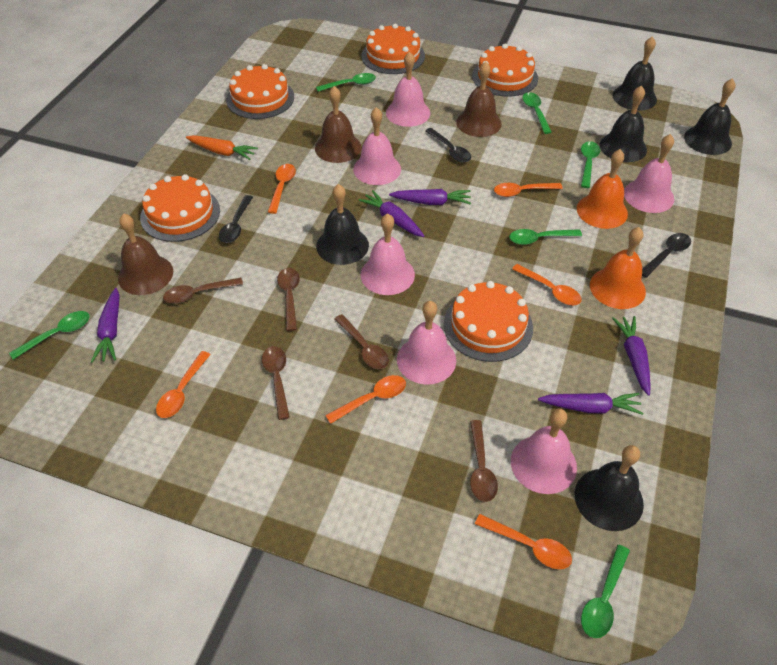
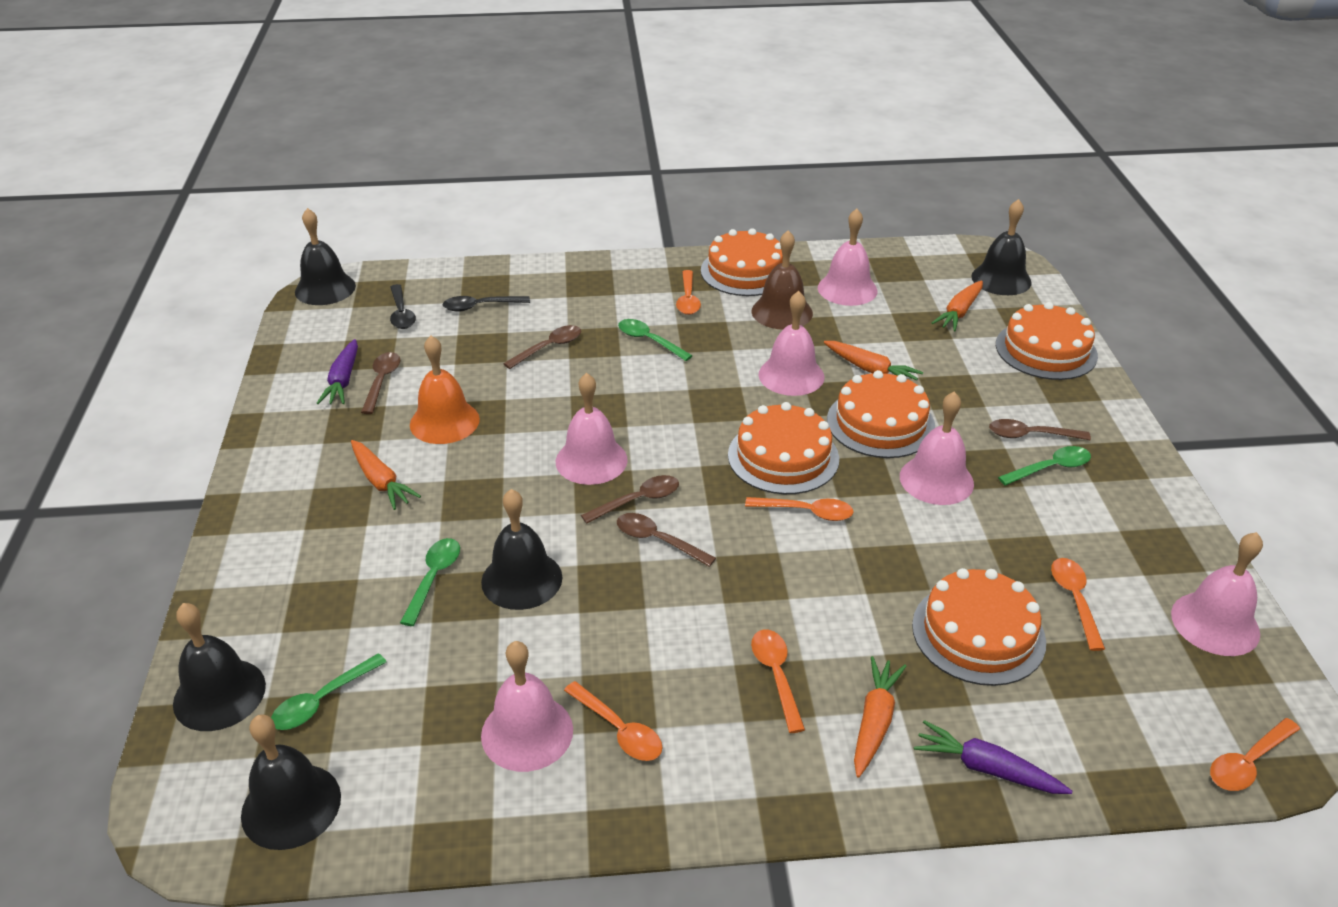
black spoon: 3 -> 2
brown bell: 3 -> 1
green spoon: 6 -> 4
orange bell: 2 -> 1
orange carrot: 1 -> 4
purple carrot: 5 -> 2

